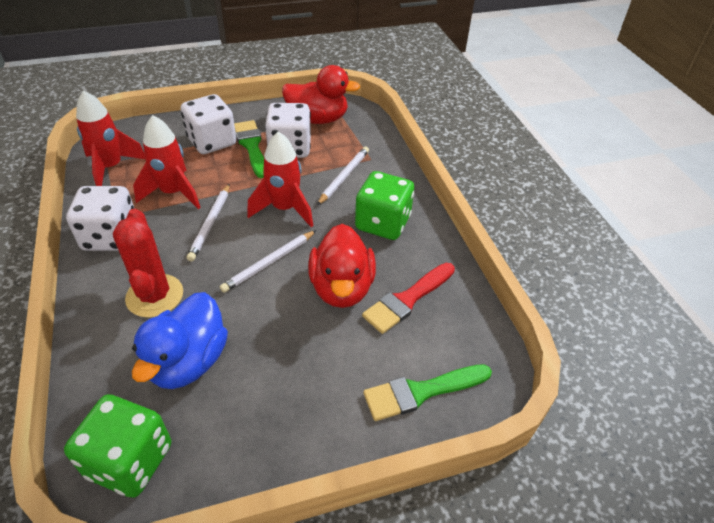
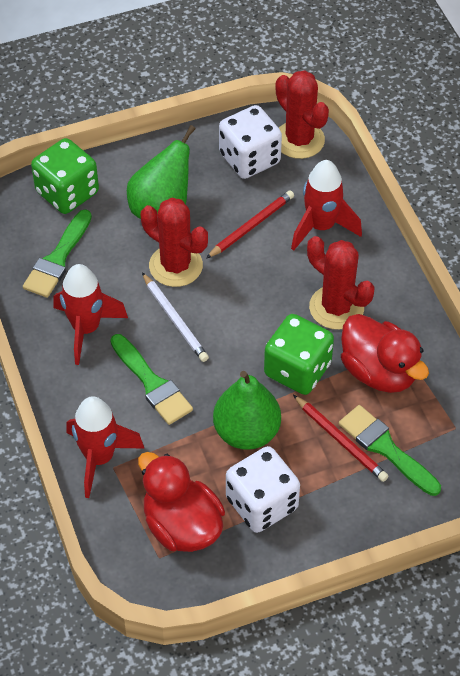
blue duck: 1 -> 0
green brush: 2 -> 3
green pear: 0 -> 2
red brush: 1 -> 0
red cactus: 1 -> 3
red pencil: 0 -> 2
white dice: 3 -> 2
white pencil: 3 -> 1

